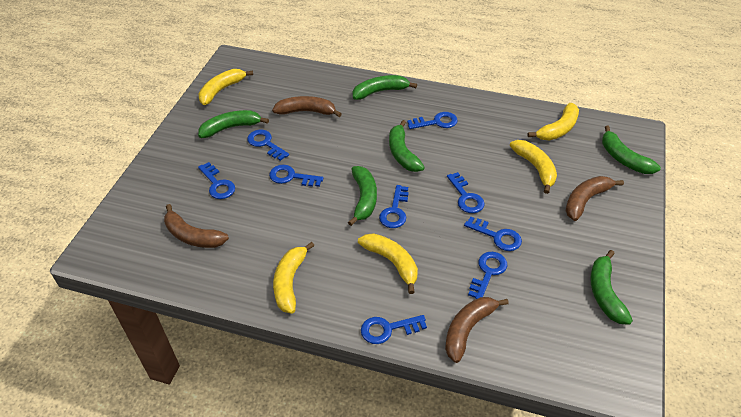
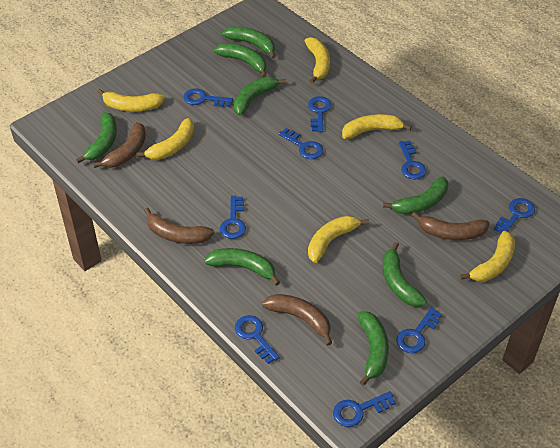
green banana: 6 -> 8
yellow banana: 5 -> 6

